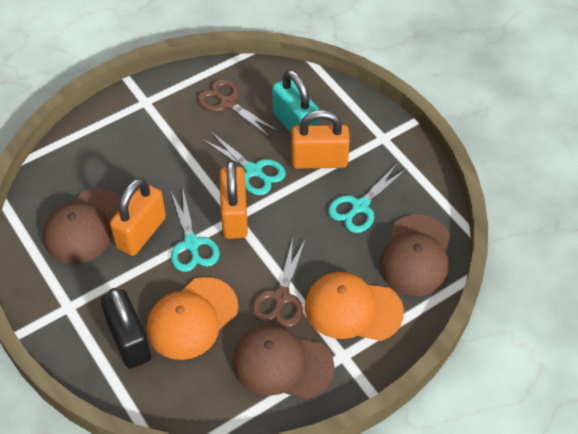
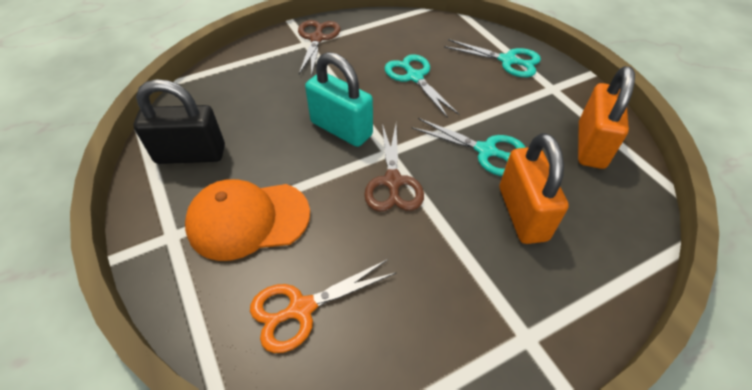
brown cap: 3 -> 0
orange cap: 2 -> 1
orange padlock: 3 -> 2
orange scissors: 0 -> 1

